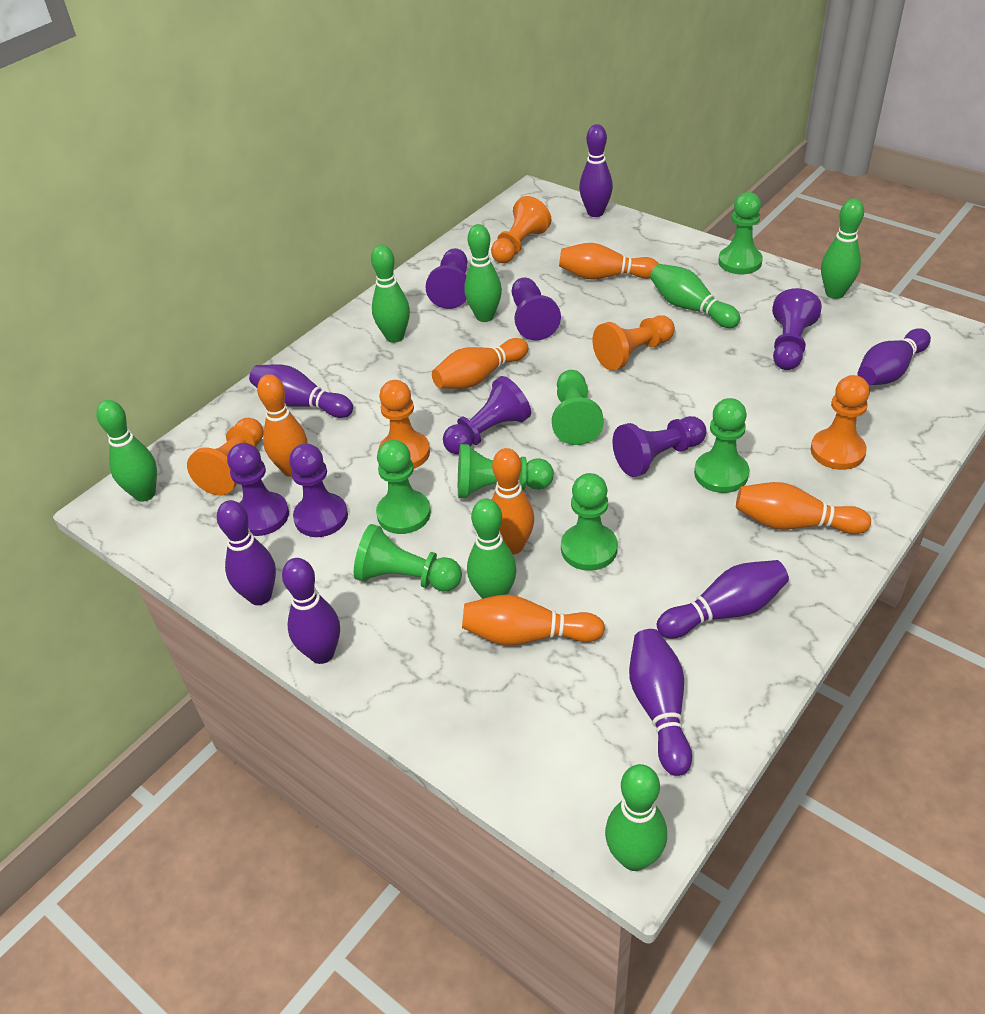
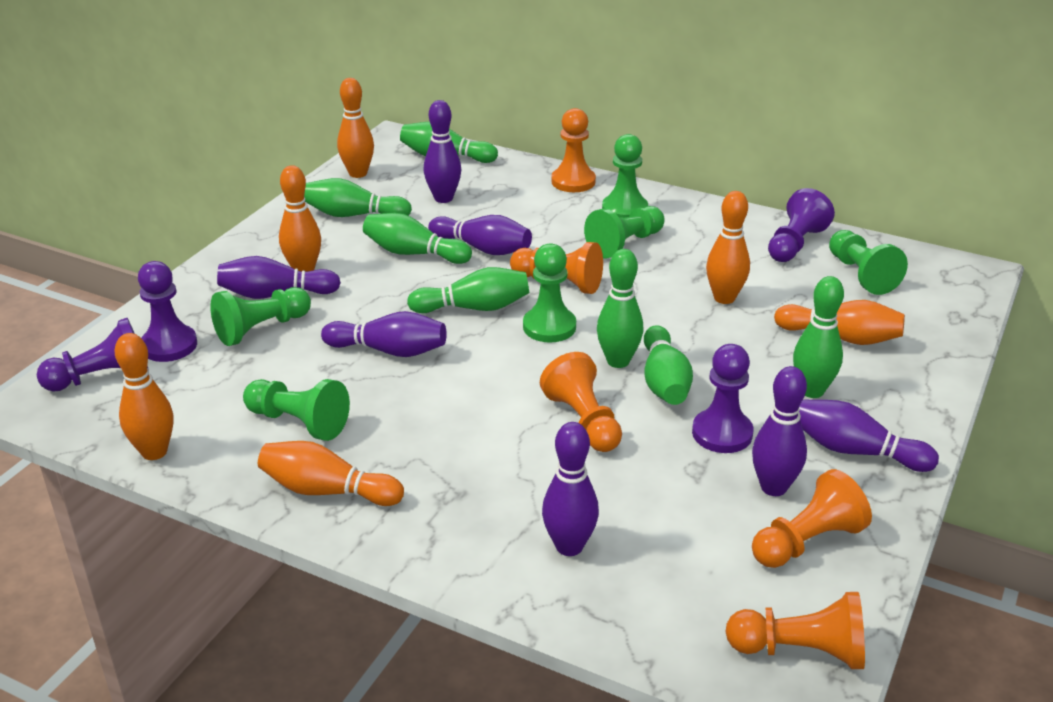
green pawn: 7 -> 6
purple pawn: 7 -> 4

